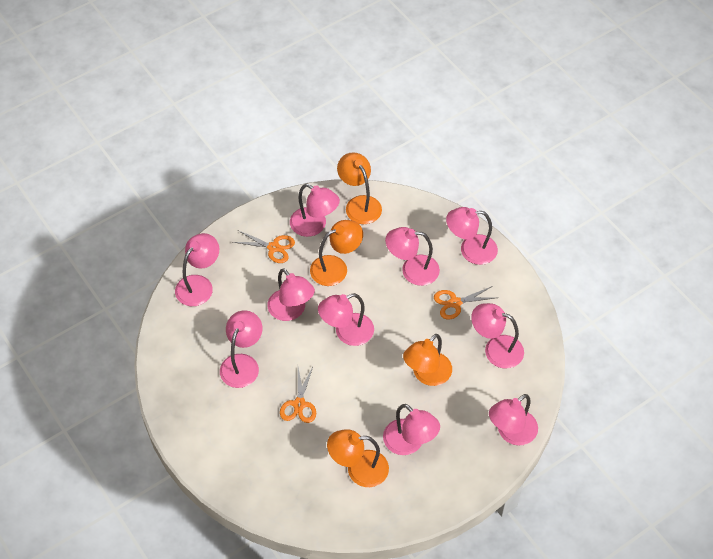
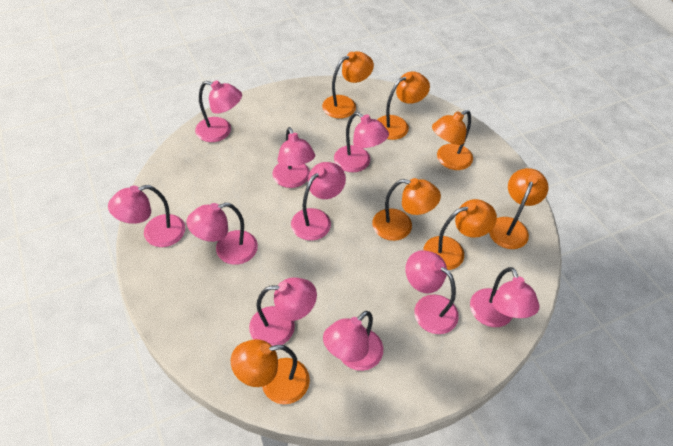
orange lamp: 4 -> 7
orange scissors: 3 -> 0

